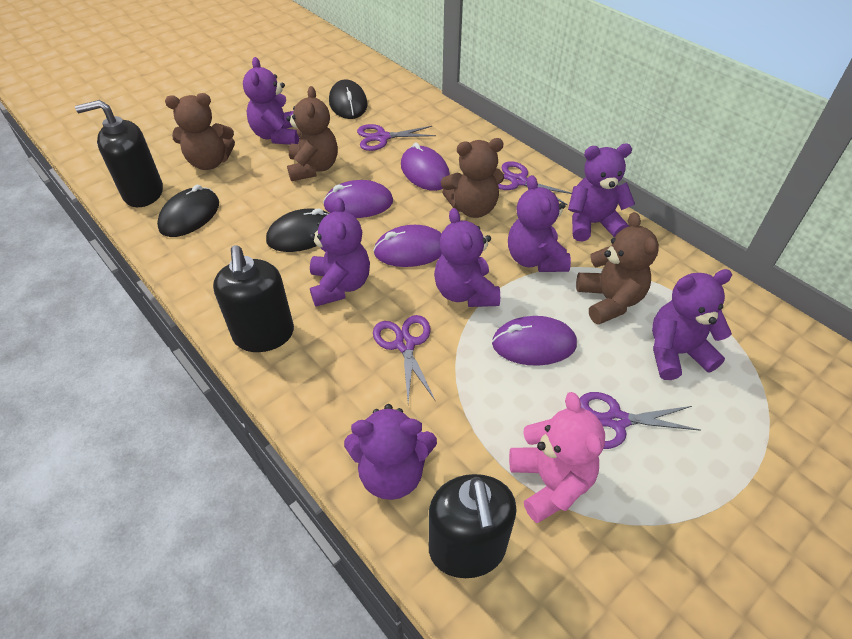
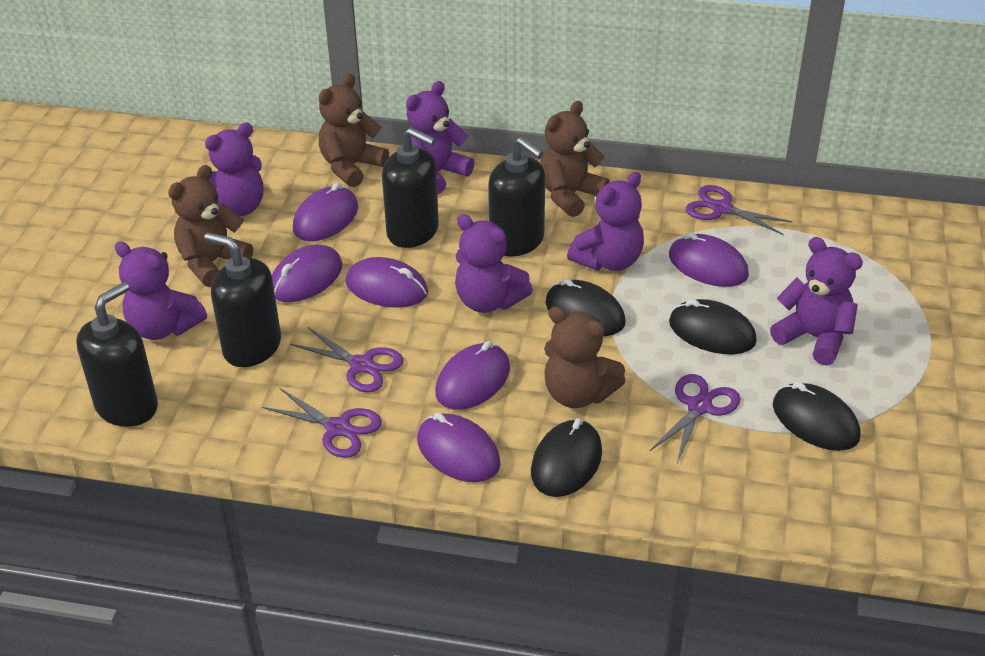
black mouse: 3 -> 4
black soap dispenser: 3 -> 4
pink teddy bear: 1 -> 0
purple mouse: 4 -> 6
purple teddy bear: 7 -> 6

